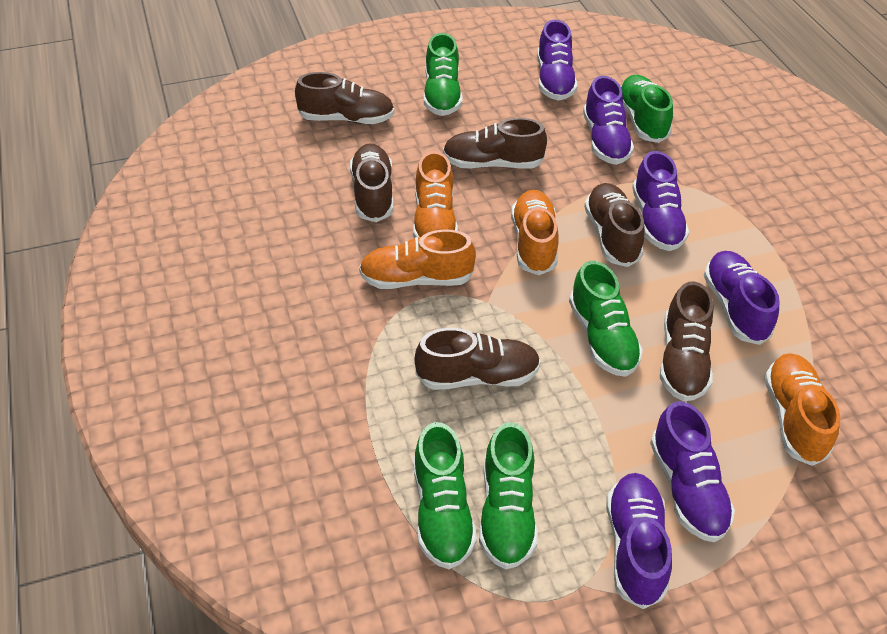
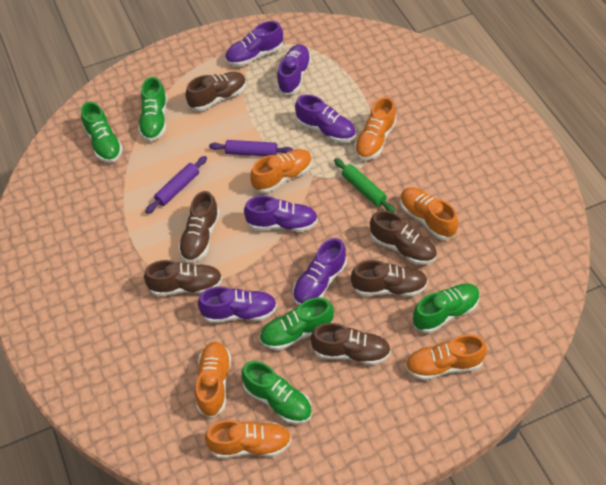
green rolling pin: 0 -> 1
orange shoe: 4 -> 6
purple rolling pin: 0 -> 2

